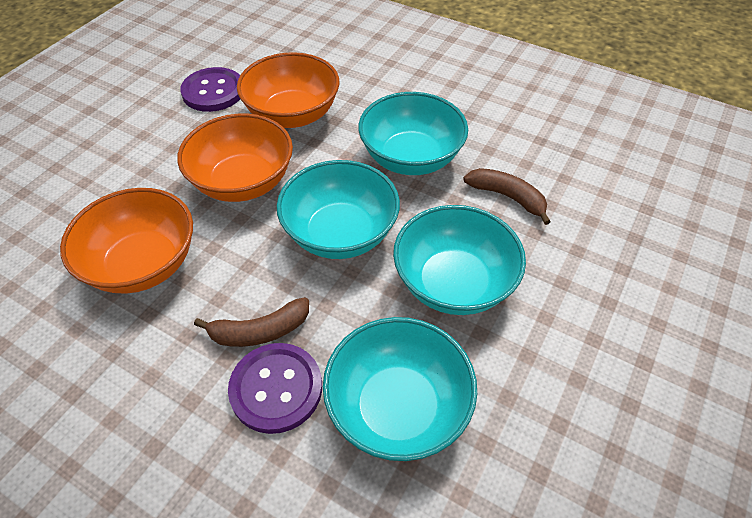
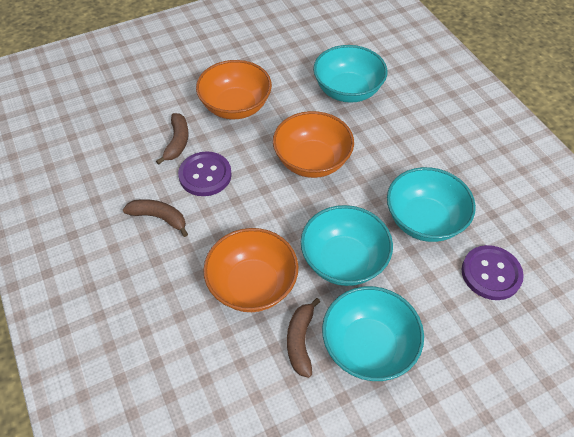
brown banana: 2 -> 3

